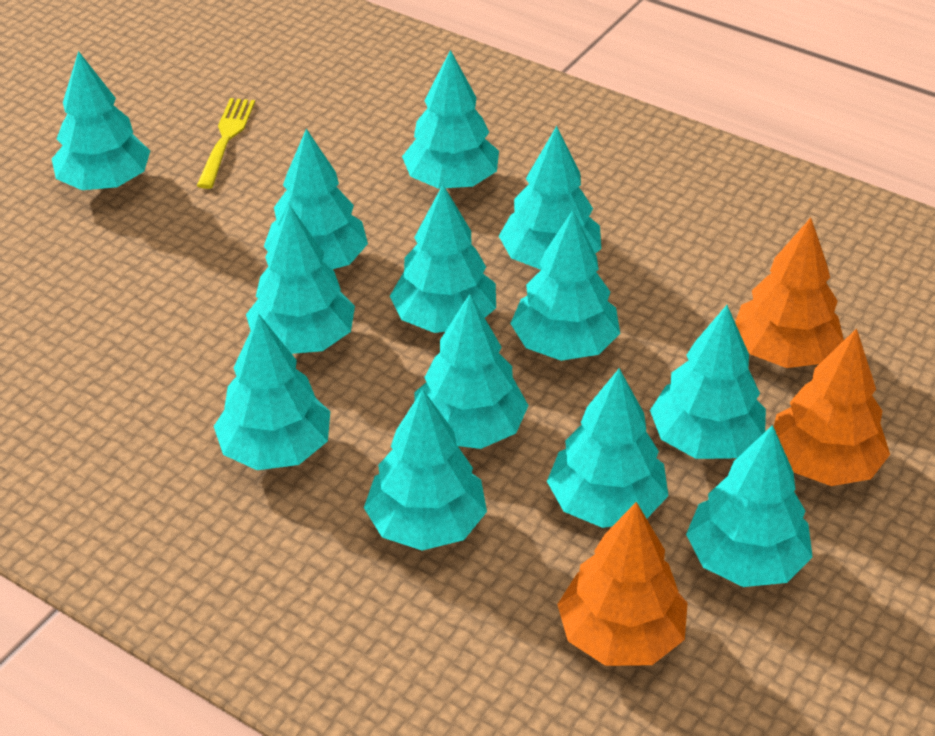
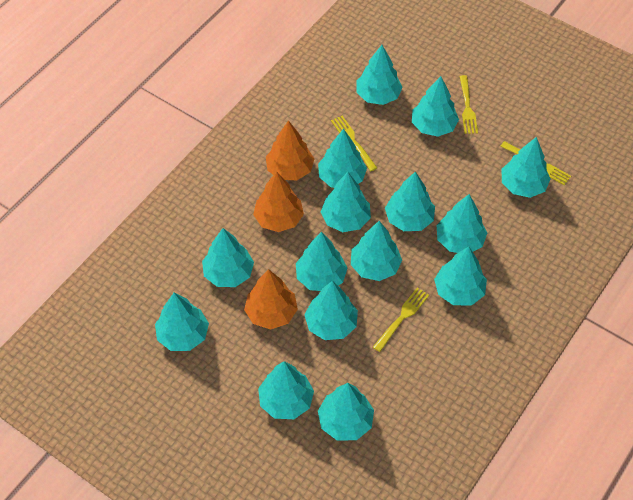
turquoise tree: 13 -> 15
yellow fork: 1 -> 4

